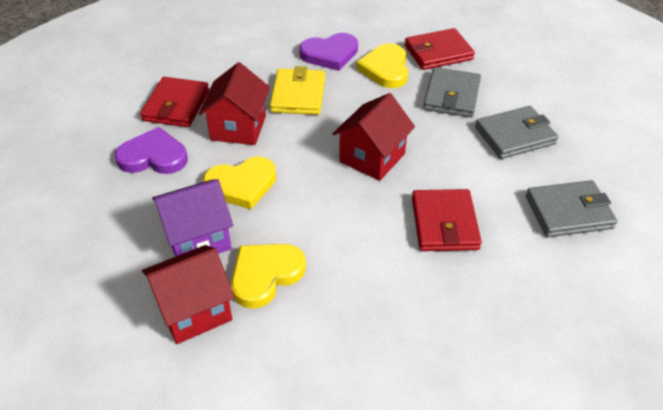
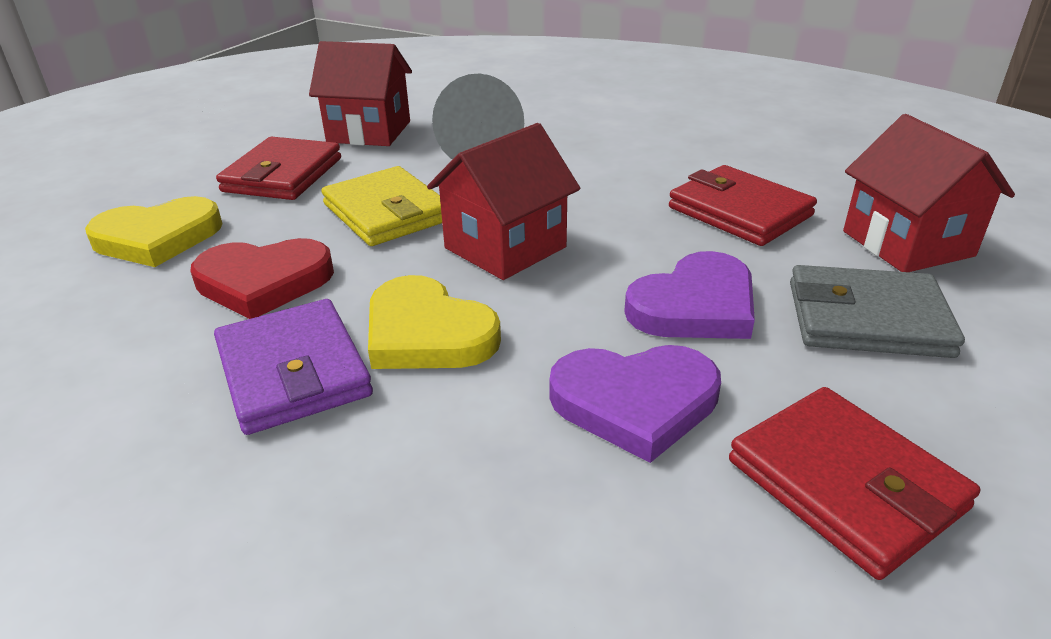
grey cone: 0 -> 1
grey wallet: 3 -> 1
purple house: 1 -> 0
purple wallet: 0 -> 1
red heart: 0 -> 1
yellow heart: 3 -> 2

